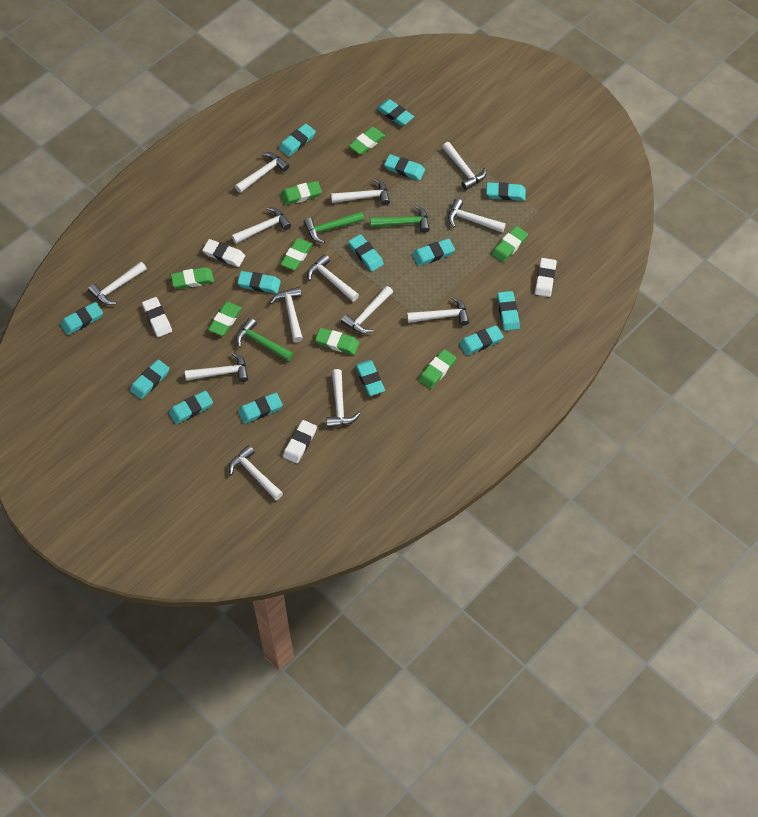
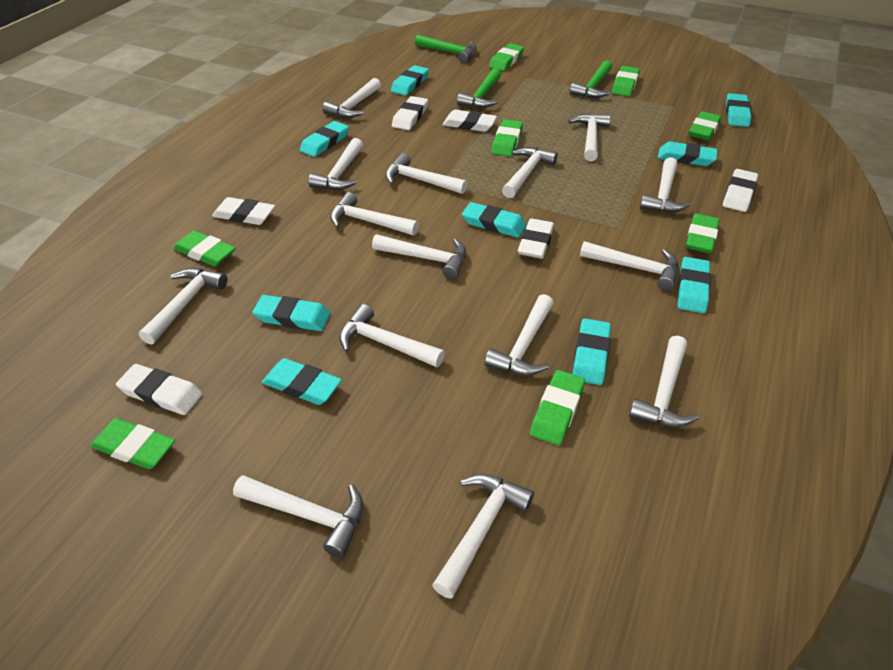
turquoise eraser: 14 -> 9
white eraser: 4 -> 6
white hammer: 13 -> 15

